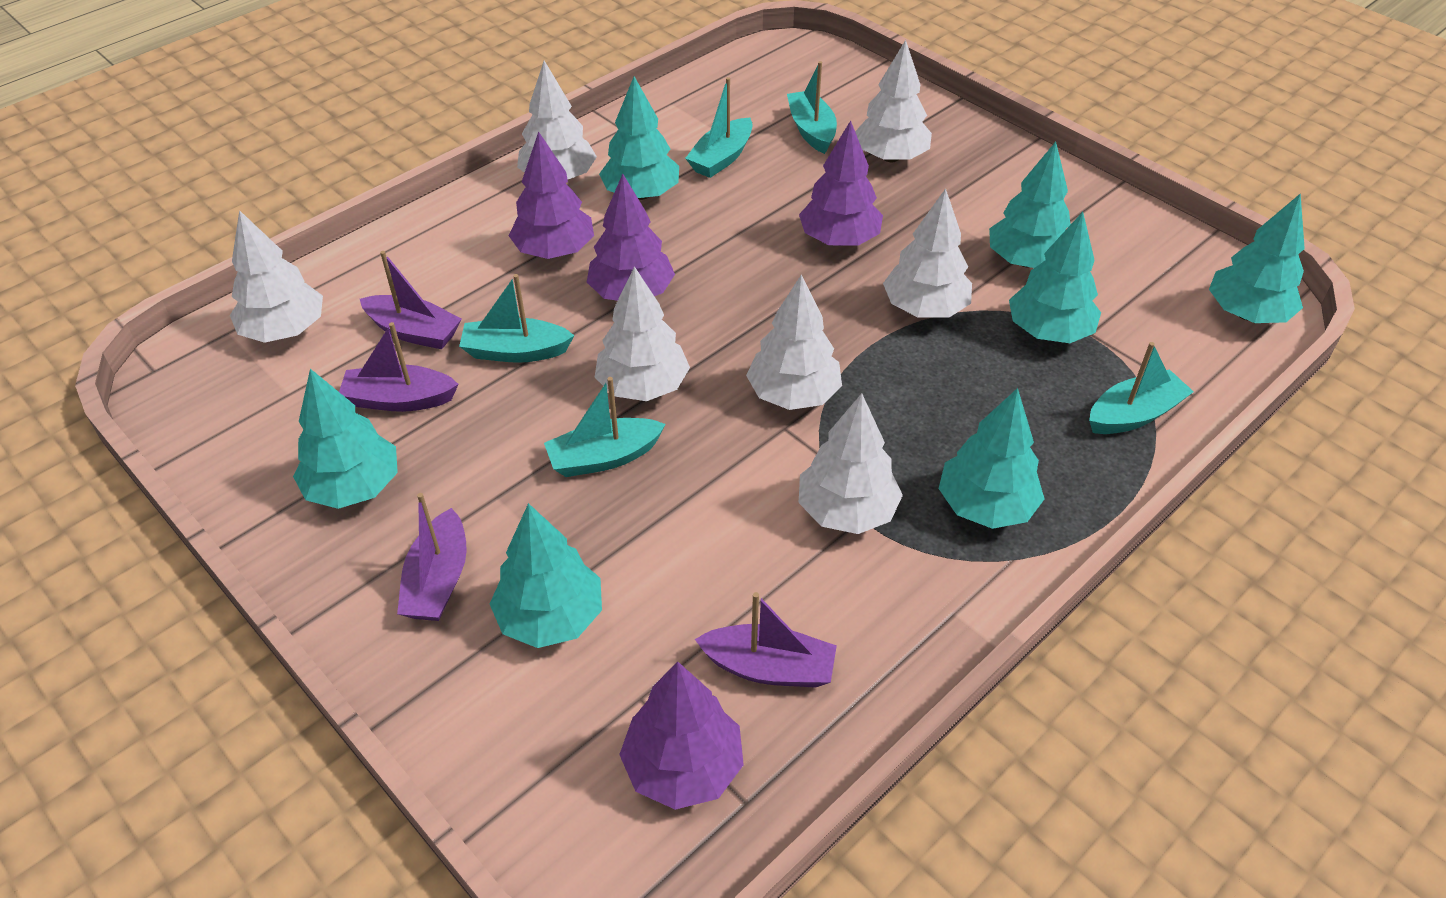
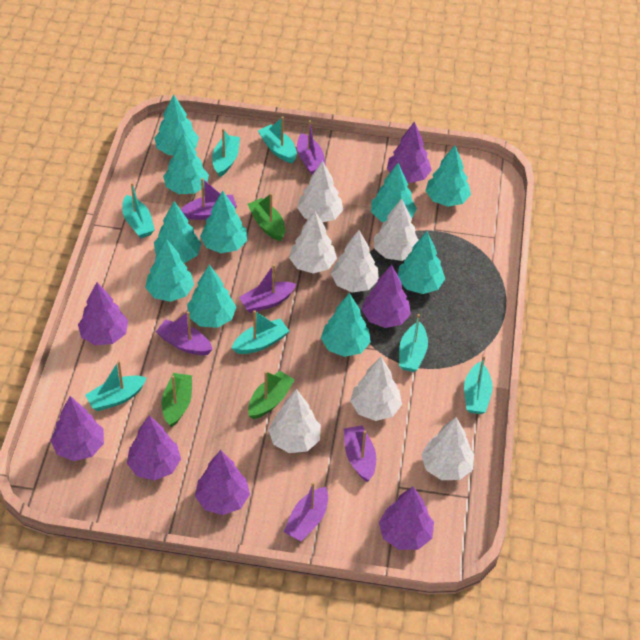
green boat: 0 -> 3
purple boat: 4 -> 6
purple tree: 4 -> 7
turquoise boat: 5 -> 7
turquoise tree: 7 -> 10

